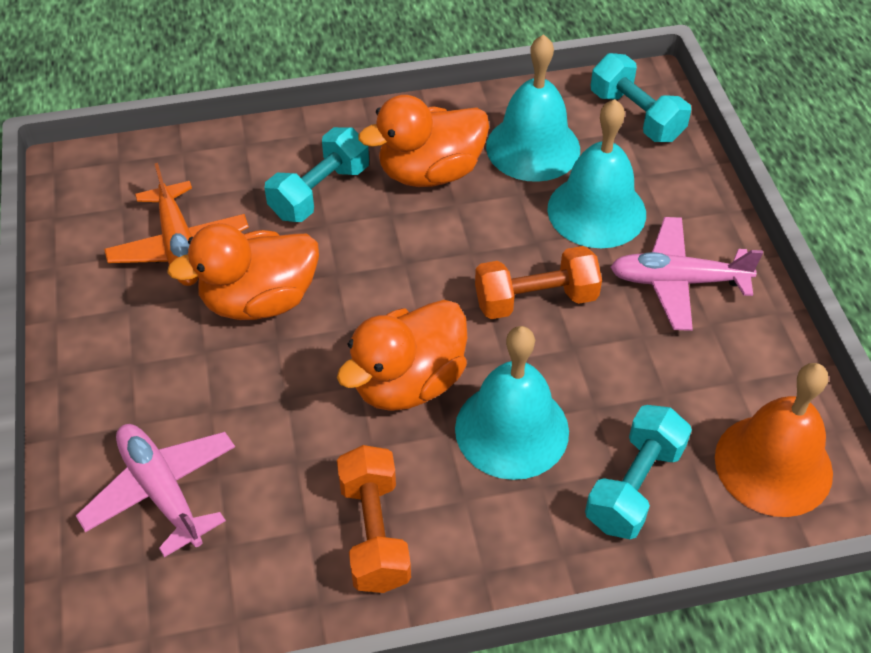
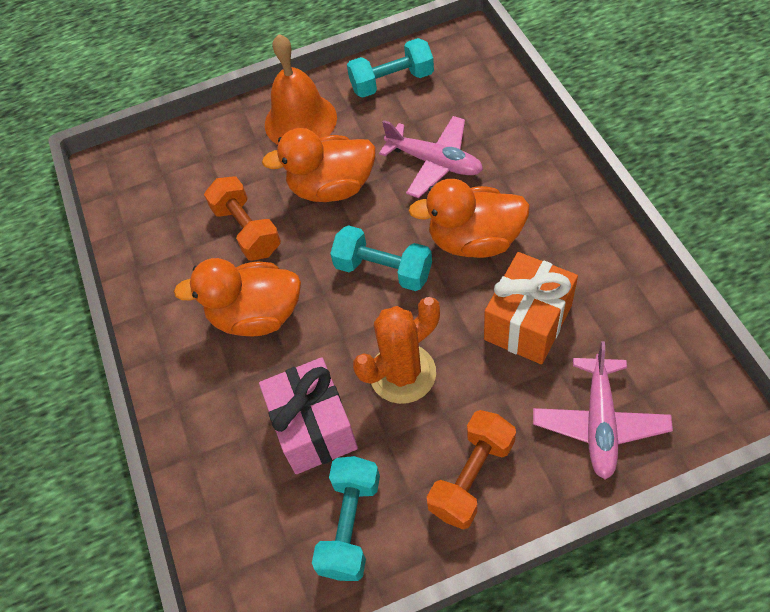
orange cactus: 0 -> 1
orange gift: 0 -> 1
orange plane: 1 -> 0
pink gift: 0 -> 1
turquoise bell: 3 -> 0

